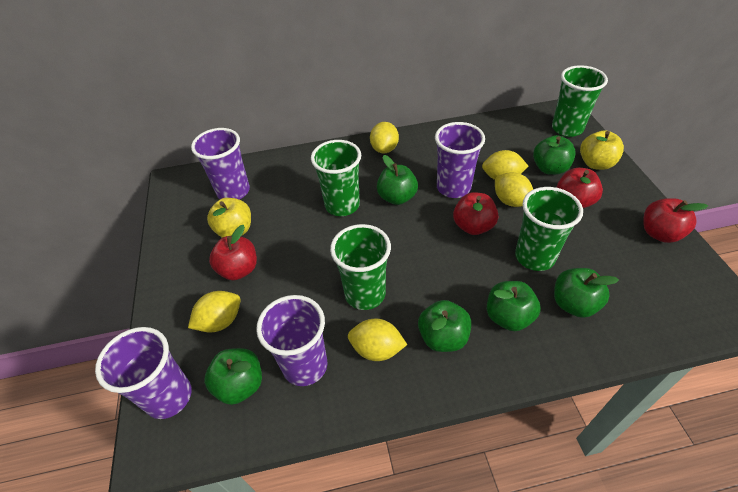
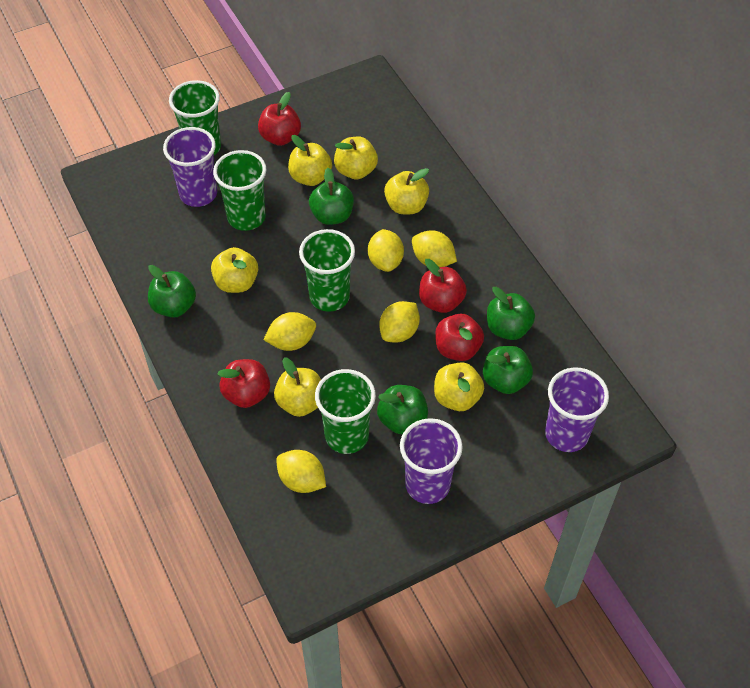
green apple: 6 -> 5
purple cup: 4 -> 3
yellow apple: 2 -> 6

